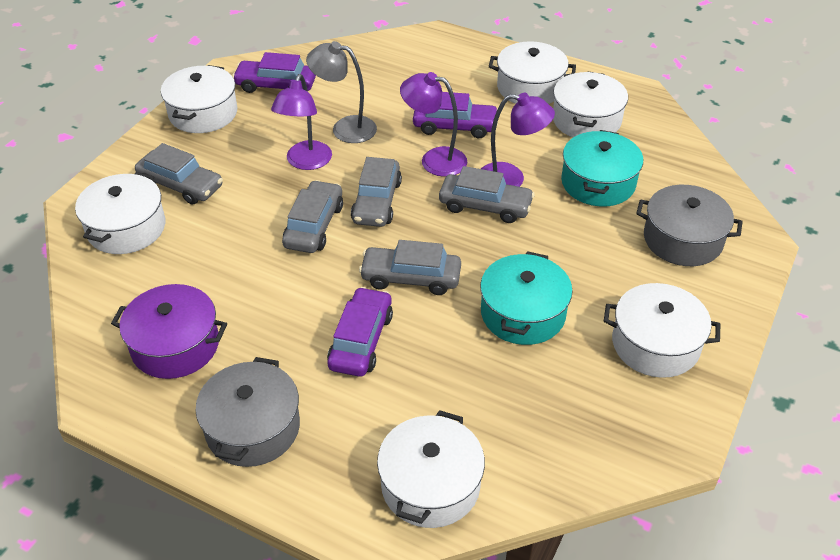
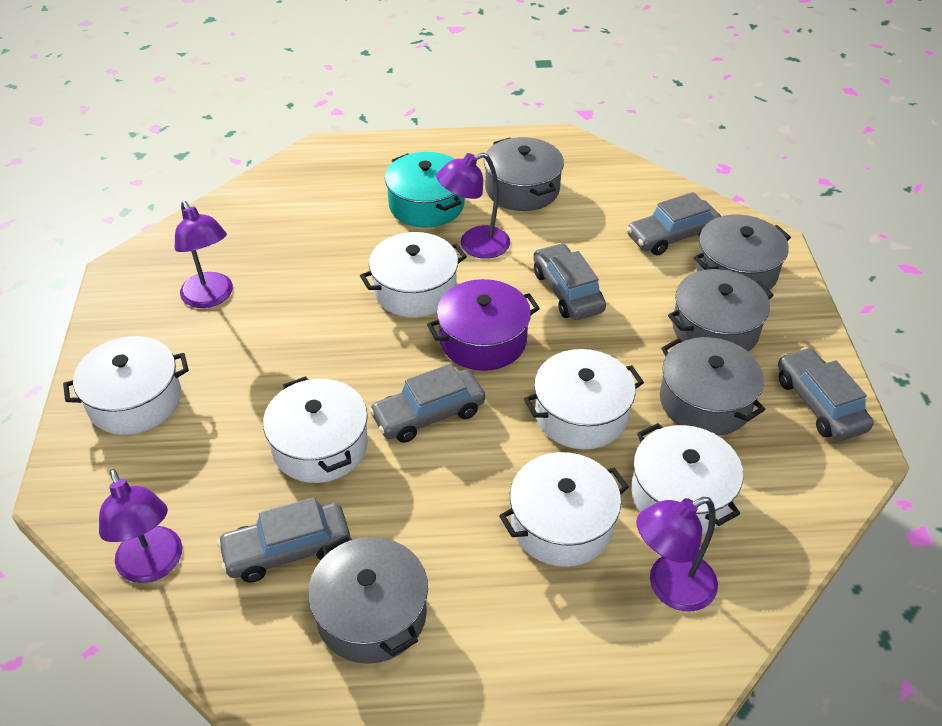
grey lamp: 1 -> 0
grey pot: 2 -> 5
purple car: 3 -> 0
purple lamp: 3 -> 4
turquoise pot: 2 -> 1

